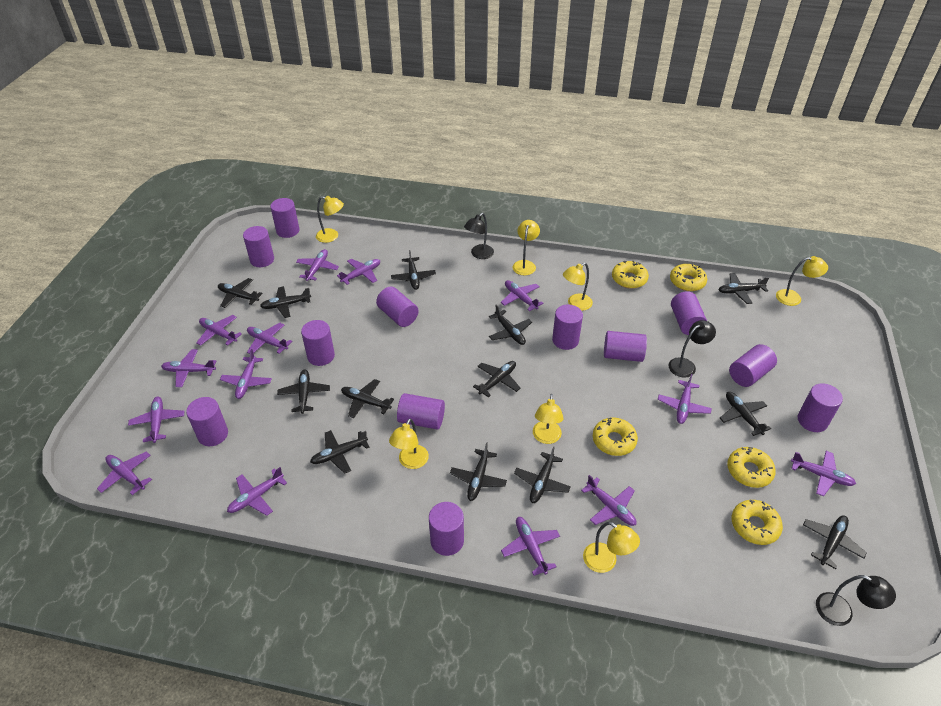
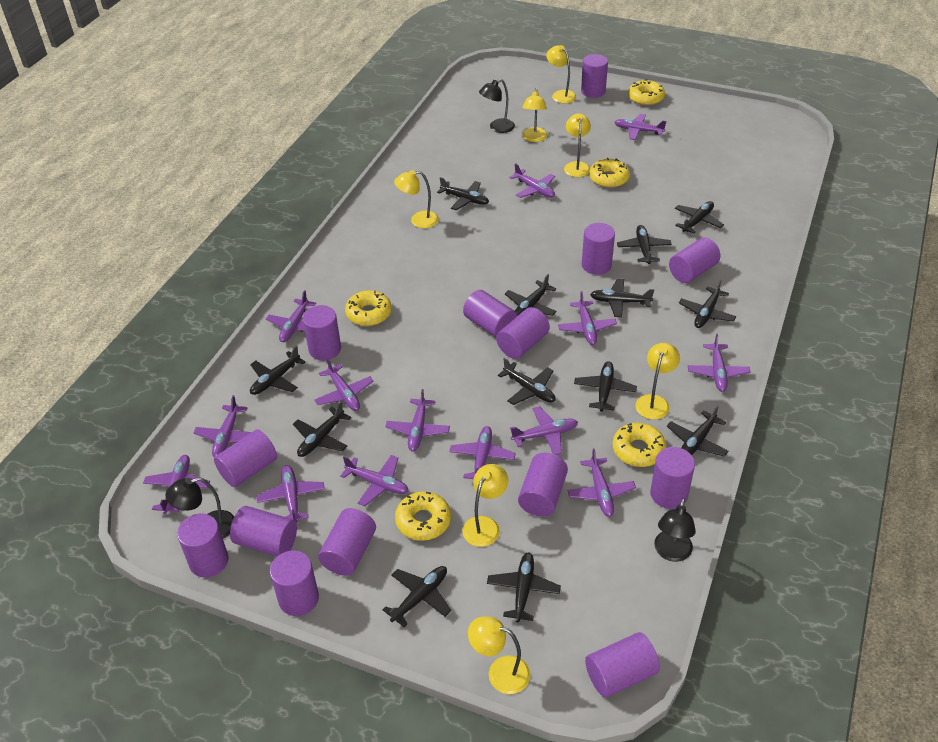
purple cylinder: 12 -> 14

